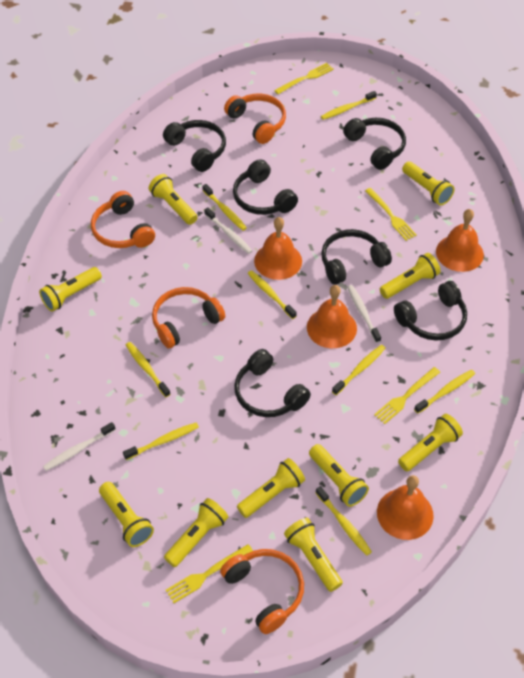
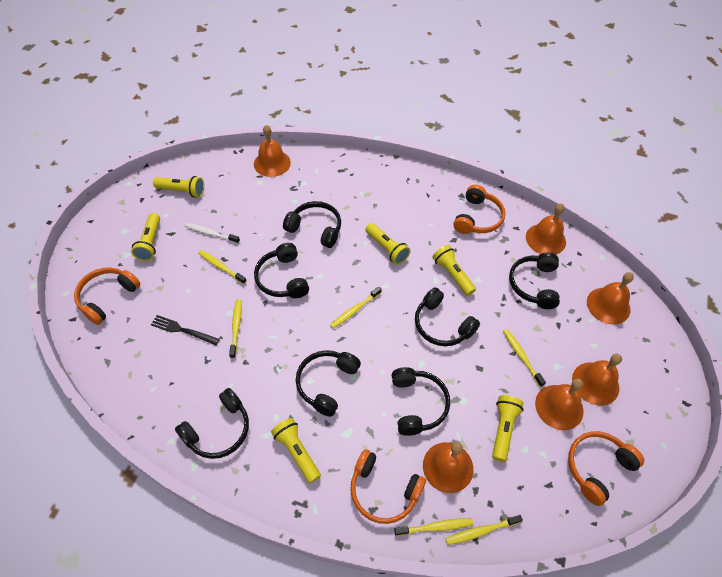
black fork: 0 -> 1
black headphones: 6 -> 7
orange bell: 4 -> 6
white toothbrush: 3 -> 1
yellow flashlight: 10 -> 6
yellow fork: 4 -> 0
yellow toothbrush: 8 -> 6

